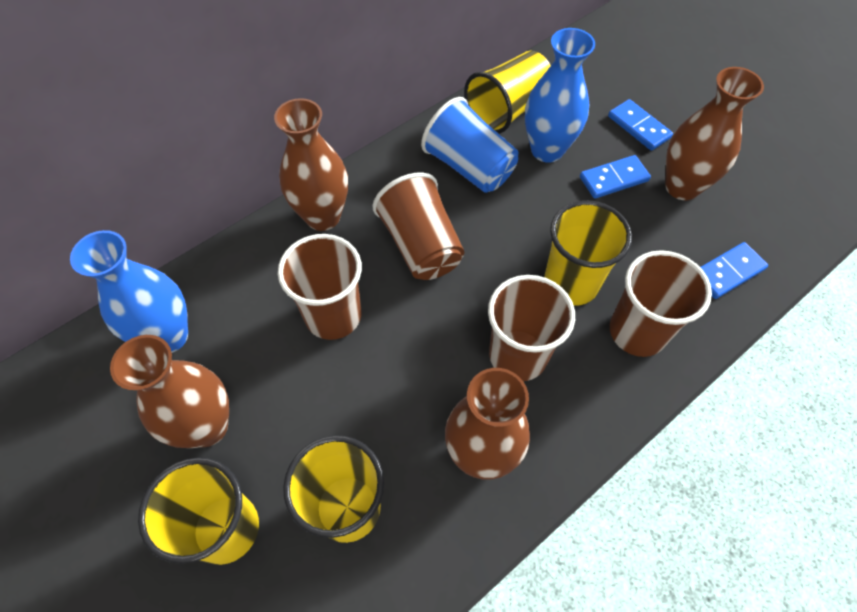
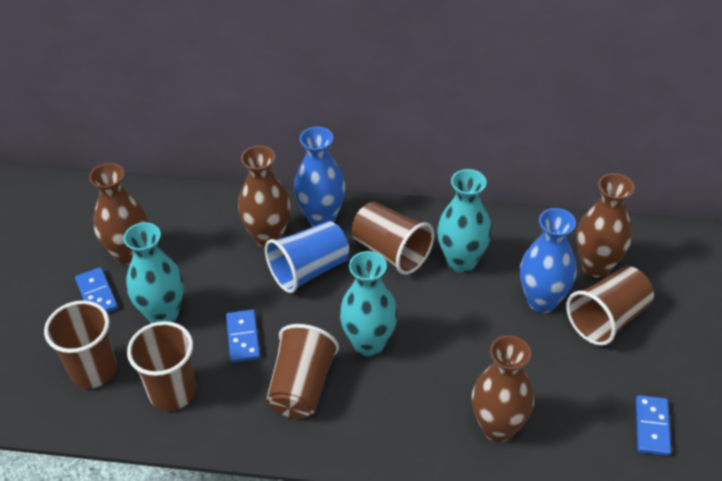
brown cup: 4 -> 5
turquoise vase: 0 -> 3
yellow cup: 4 -> 0

